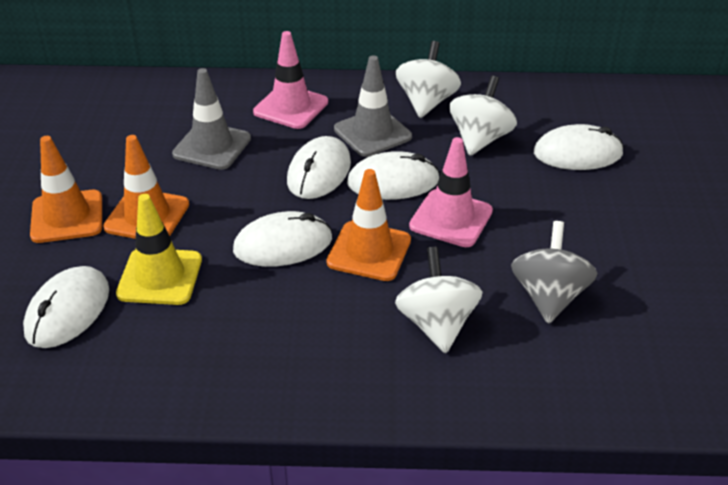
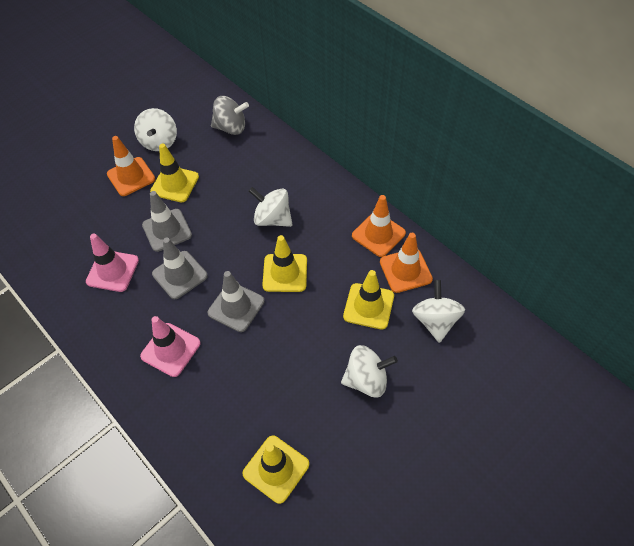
grey traffic cone: 2 -> 3
white mouse: 5 -> 0
white spinning top: 3 -> 4
yellow traffic cone: 1 -> 4

